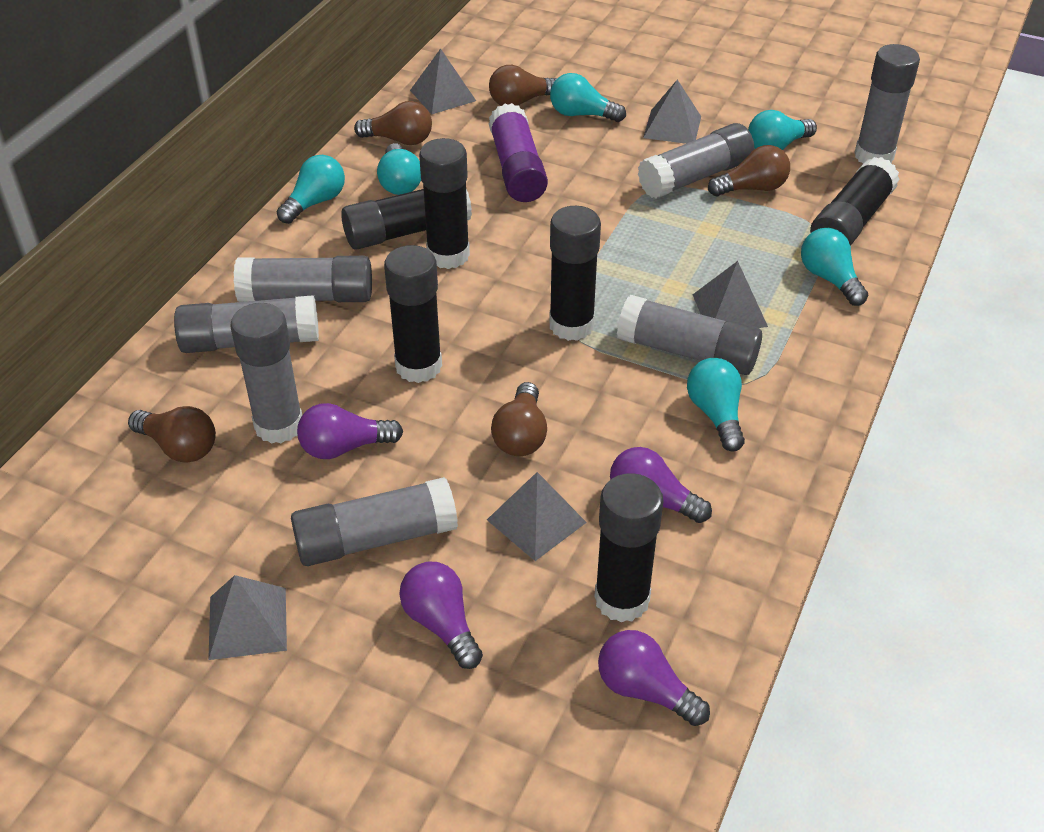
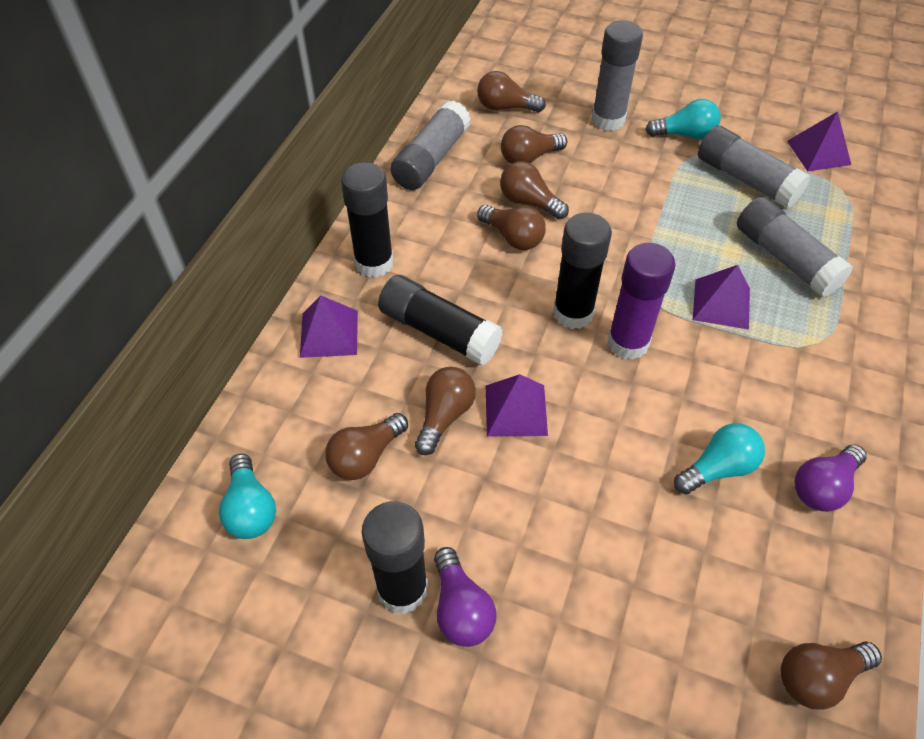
black glue stick: 6 -> 4
brown light bulb: 5 -> 7
grey glue stick: 7 -> 4
grey pyramid: 5 -> 0
purple light bulb: 4 -> 2
purple pyramid: 0 -> 4
turquoise light bulb: 6 -> 3

